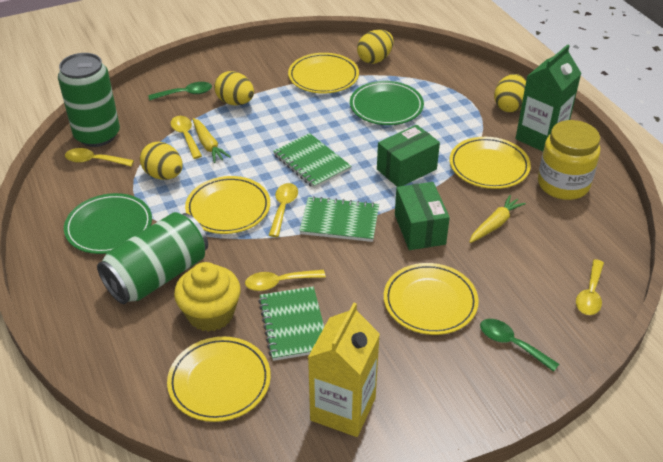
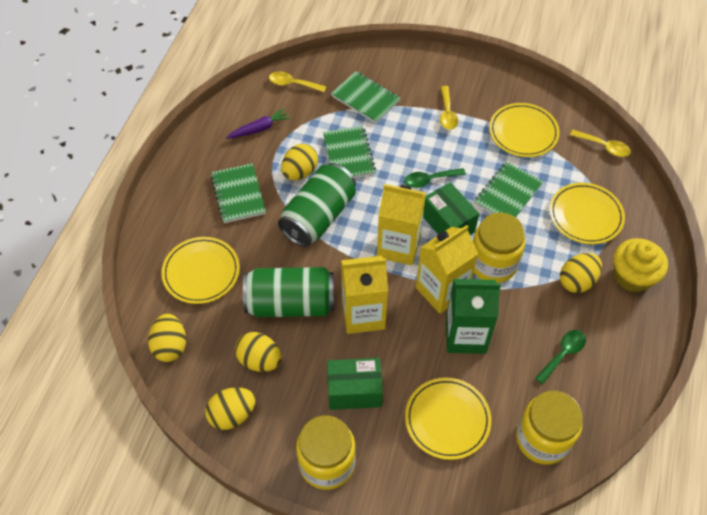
green notebook: 3 -> 4
green plate: 2 -> 0
purple carrot: 0 -> 1
yellow carrot: 2 -> 0
yellow carton: 1 -> 3
yellow egg: 4 -> 5
yellow jar: 1 -> 3
yellow plate: 5 -> 4
yellow spoon: 5 -> 3

